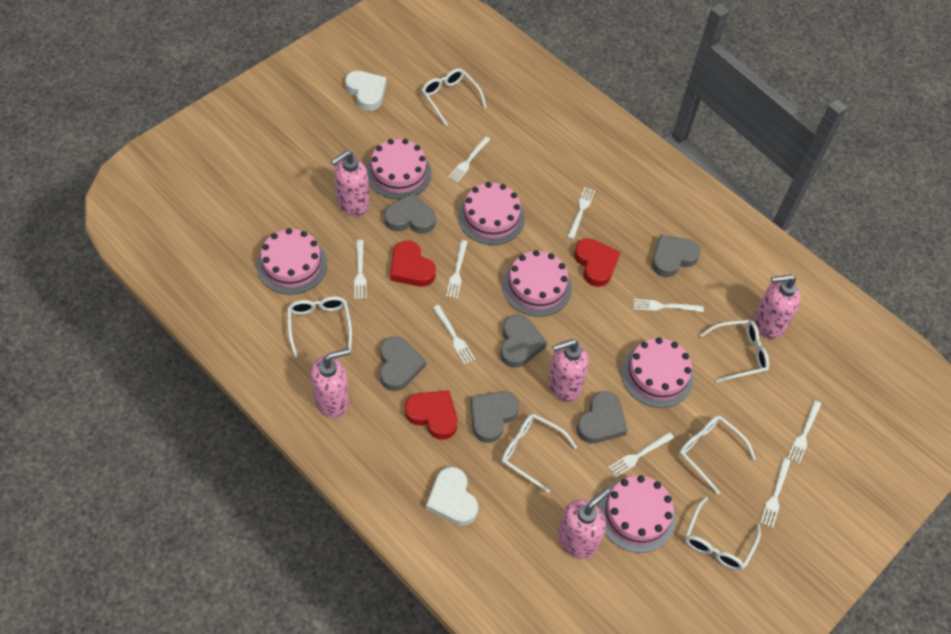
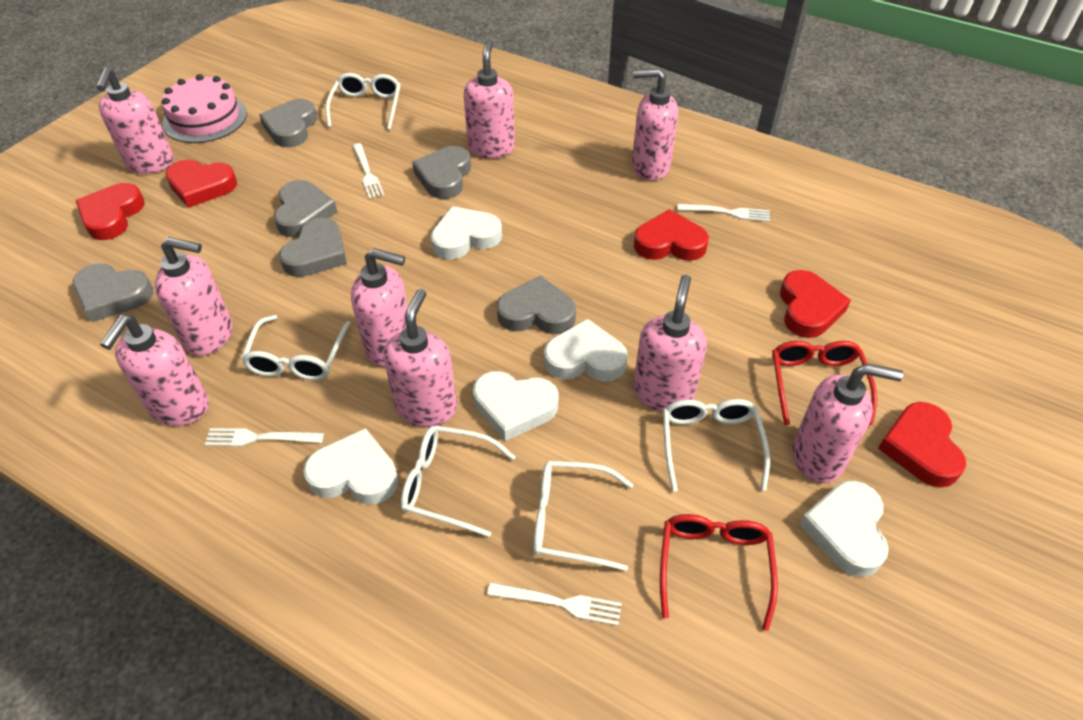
pink cake: 6 -> 1
pink soap dispenser: 5 -> 9
red glasses: 0 -> 2
red heart: 3 -> 5
white fork: 9 -> 4
white glasses: 6 -> 5
white heart: 2 -> 5

